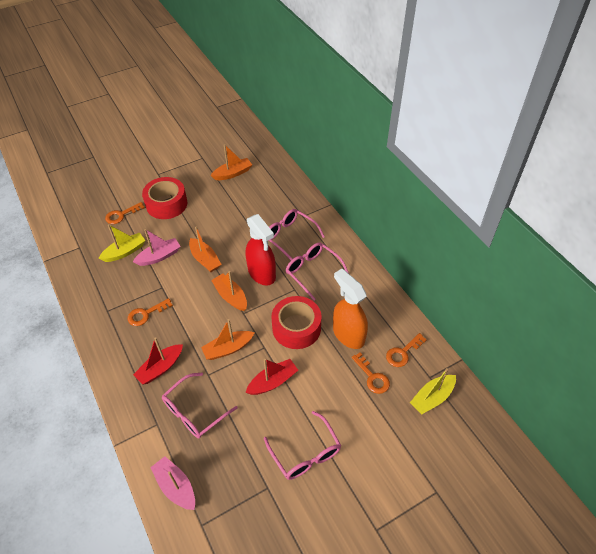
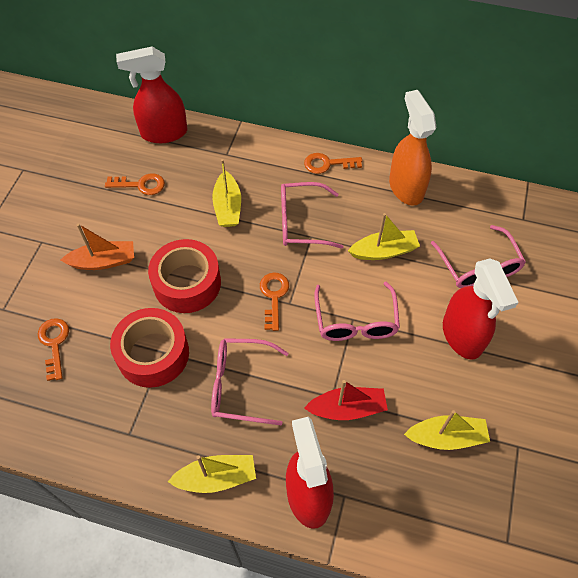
orange boat: 4 -> 1
pink boat: 2 -> 0
red boat: 2 -> 1
red spray bottle: 1 -> 3
yellow boat: 2 -> 4

